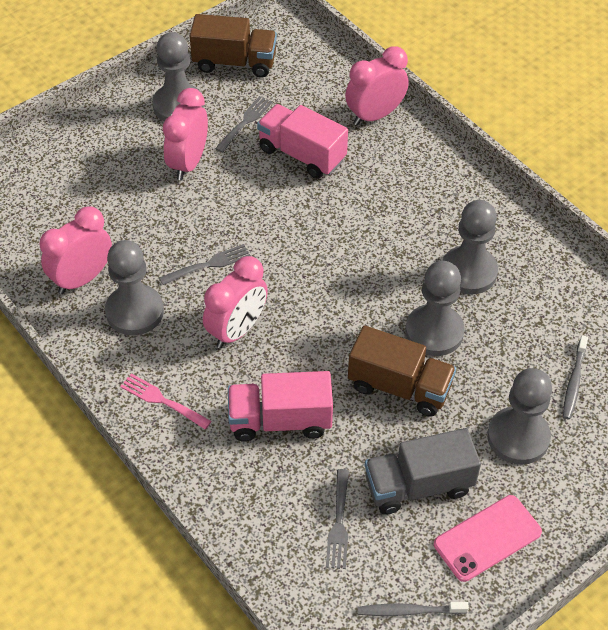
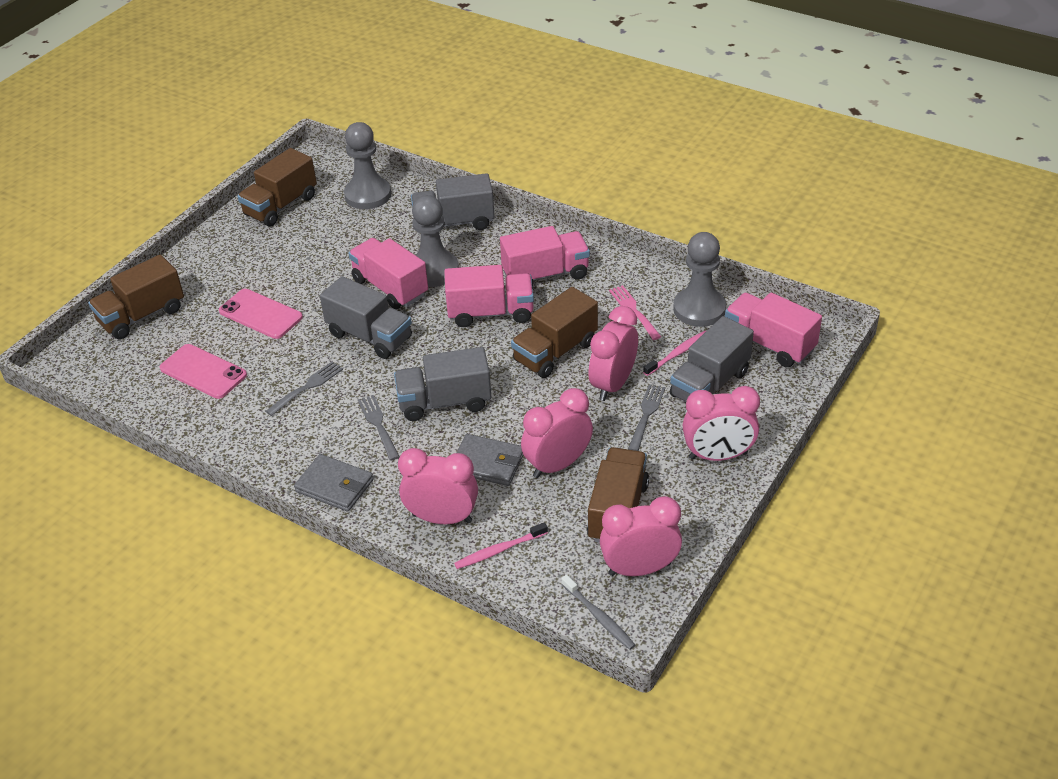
brown truck: 2 -> 4
grey pawn: 5 -> 3
grey toothbrush: 2 -> 1
grey truck: 1 -> 4
grey wallet: 0 -> 2
pink clock: 4 -> 5
pink phone: 1 -> 2
pink toothbrush: 0 -> 2
pink truck: 2 -> 4

